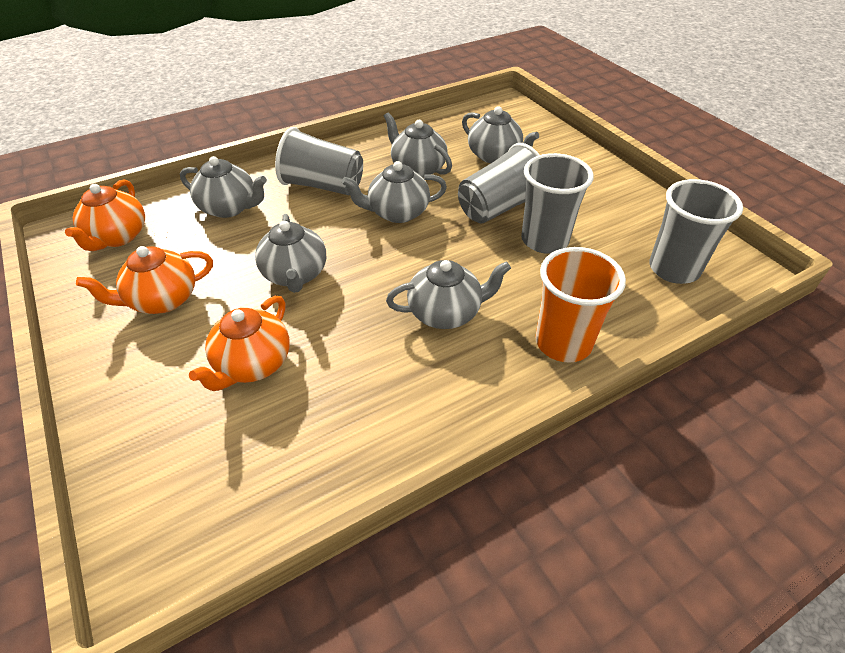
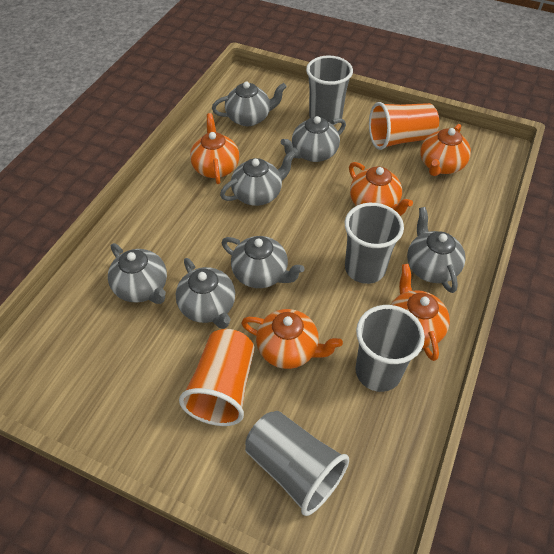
grey teapot: 6 -> 7
orange cup: 1 -> 2
orange teapot: 3 -> 5

